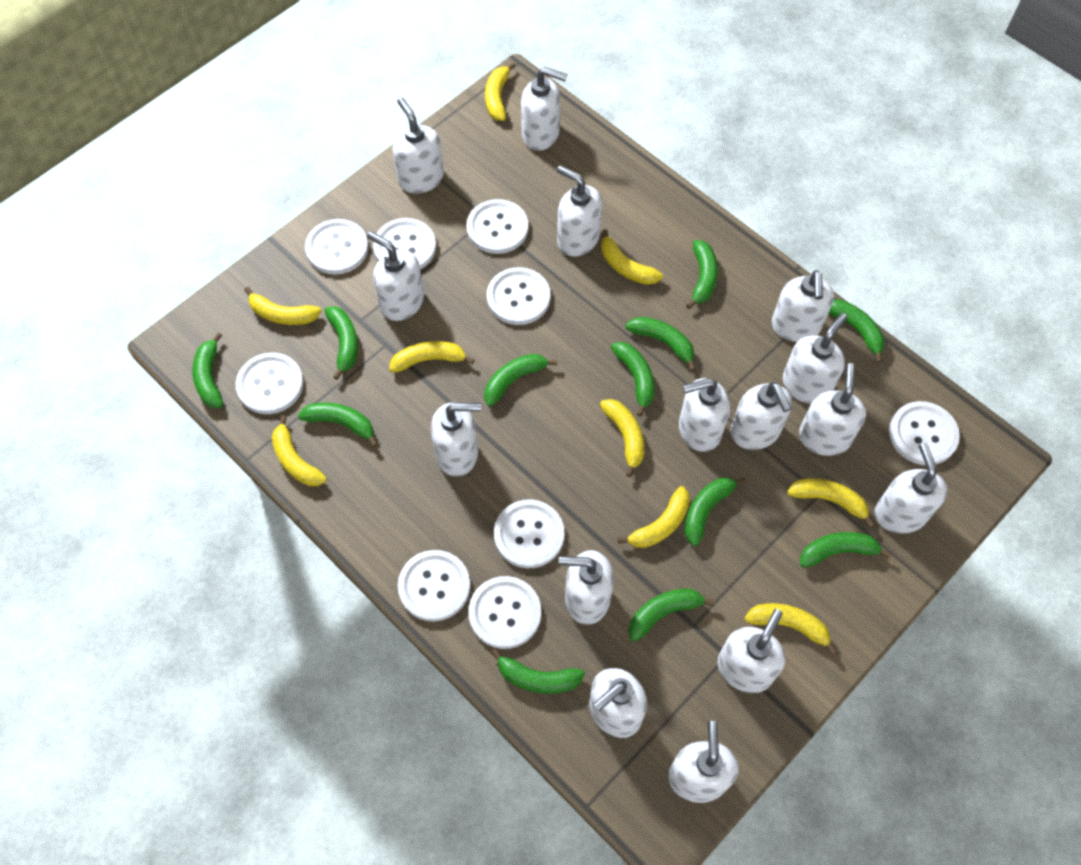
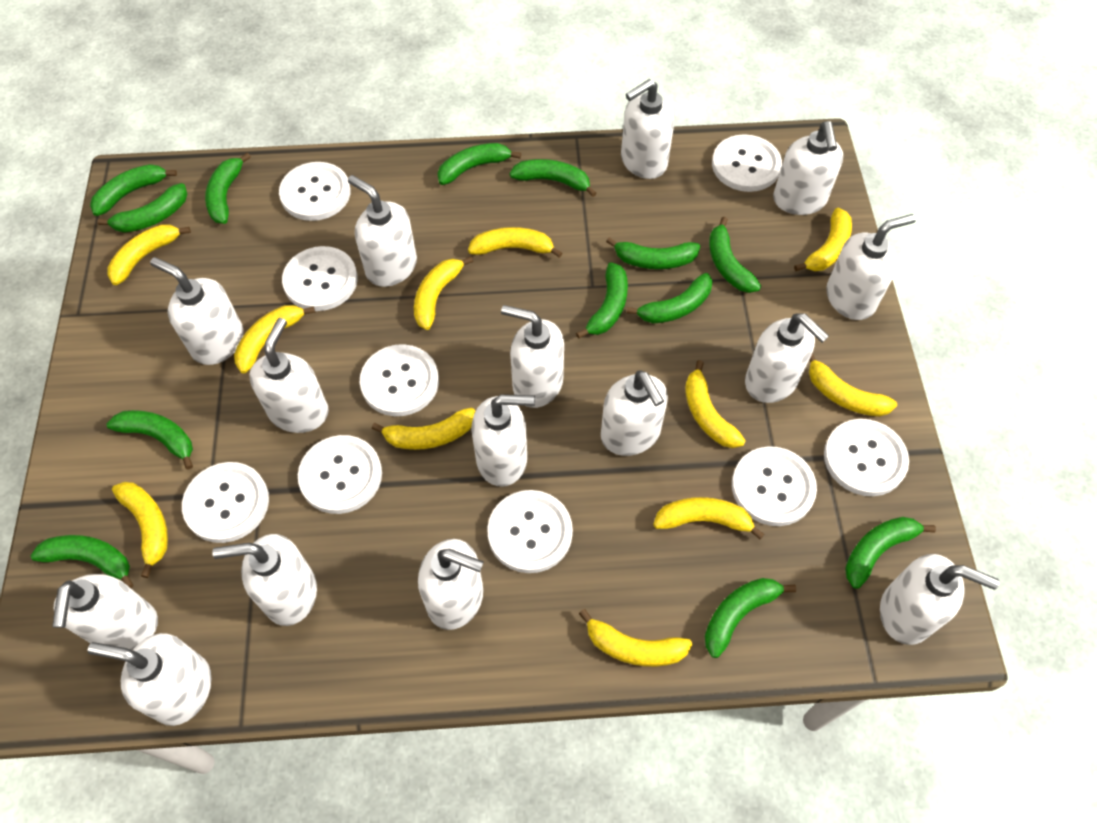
green banana: 12 -> 13
yellow banana: 9 -> 11

